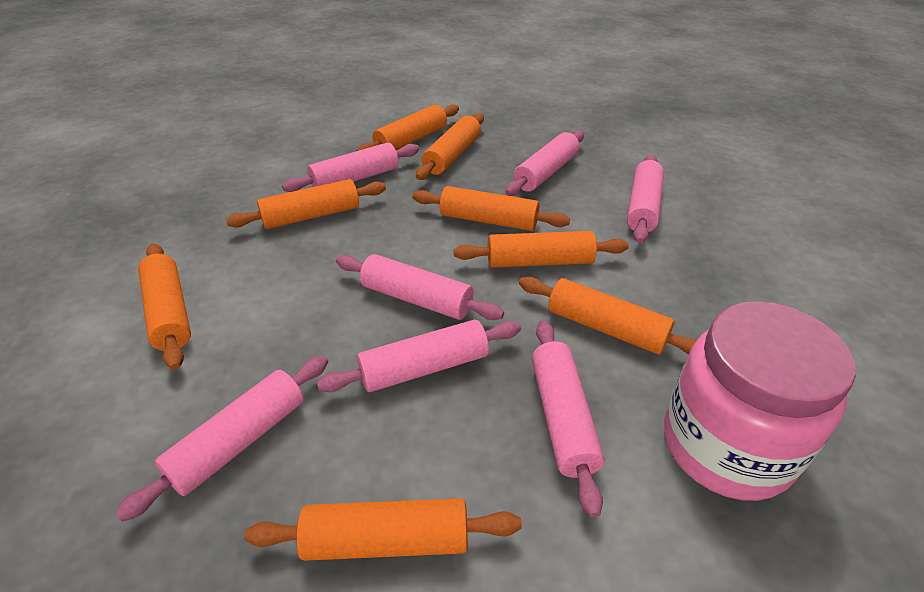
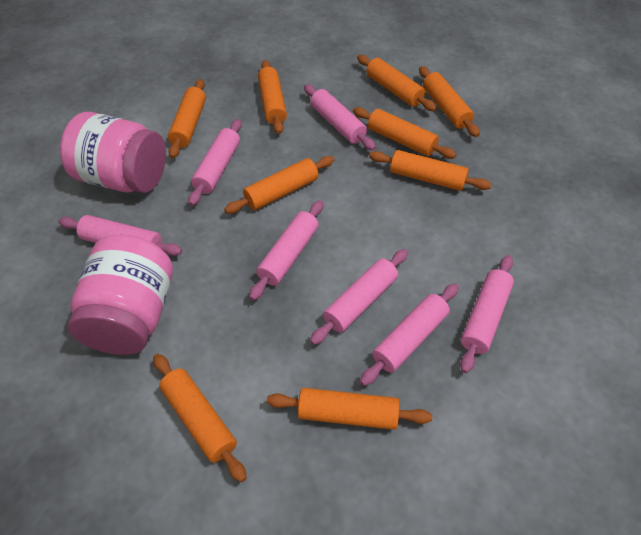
orange rolling pin: 8 -> 9
pink jar: 1 -> 2

